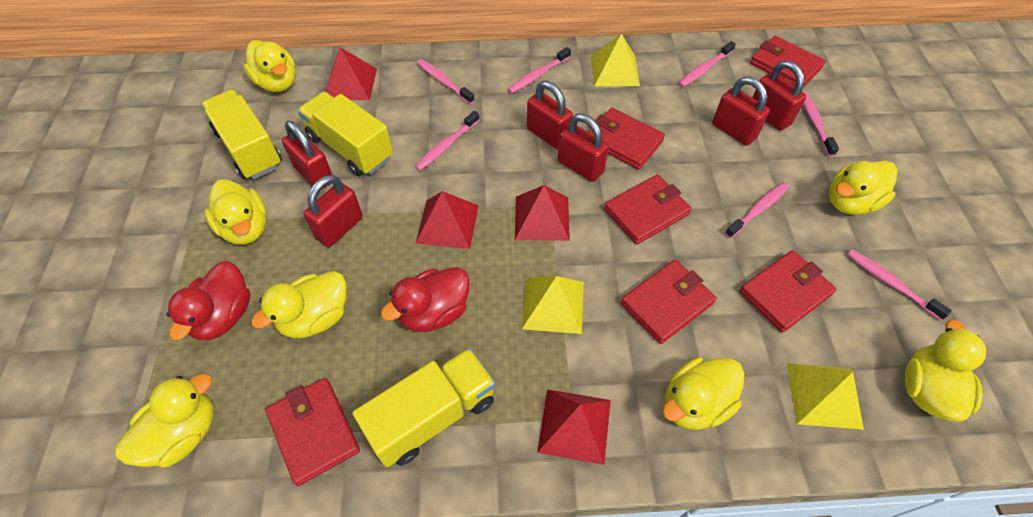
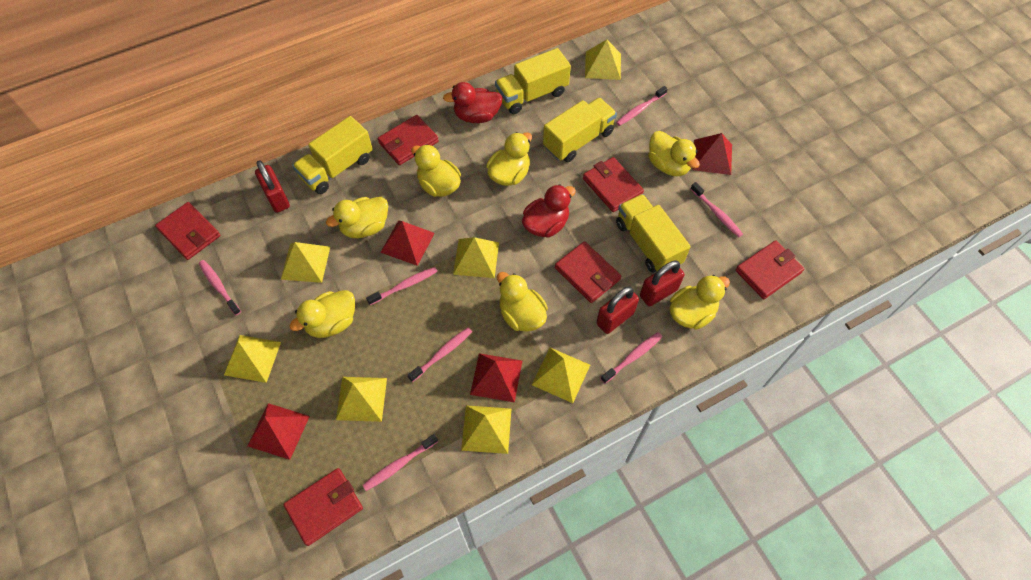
red padlock: 6 -> 3
yellow pyramid: 3 -> 7
yellow truck: 3 -> 4

